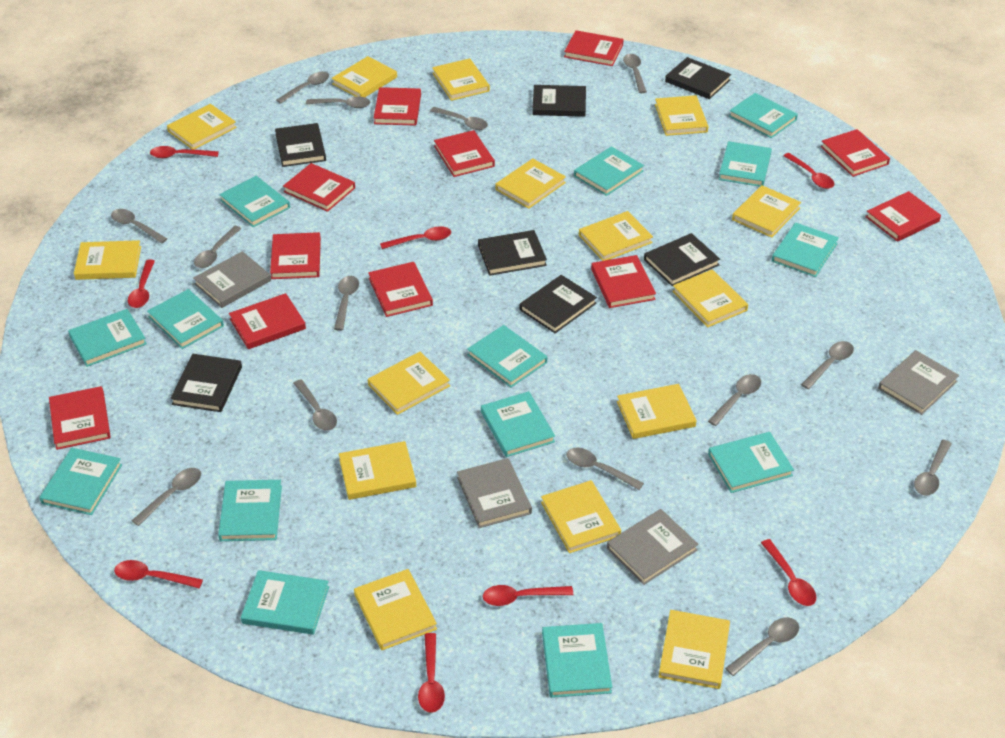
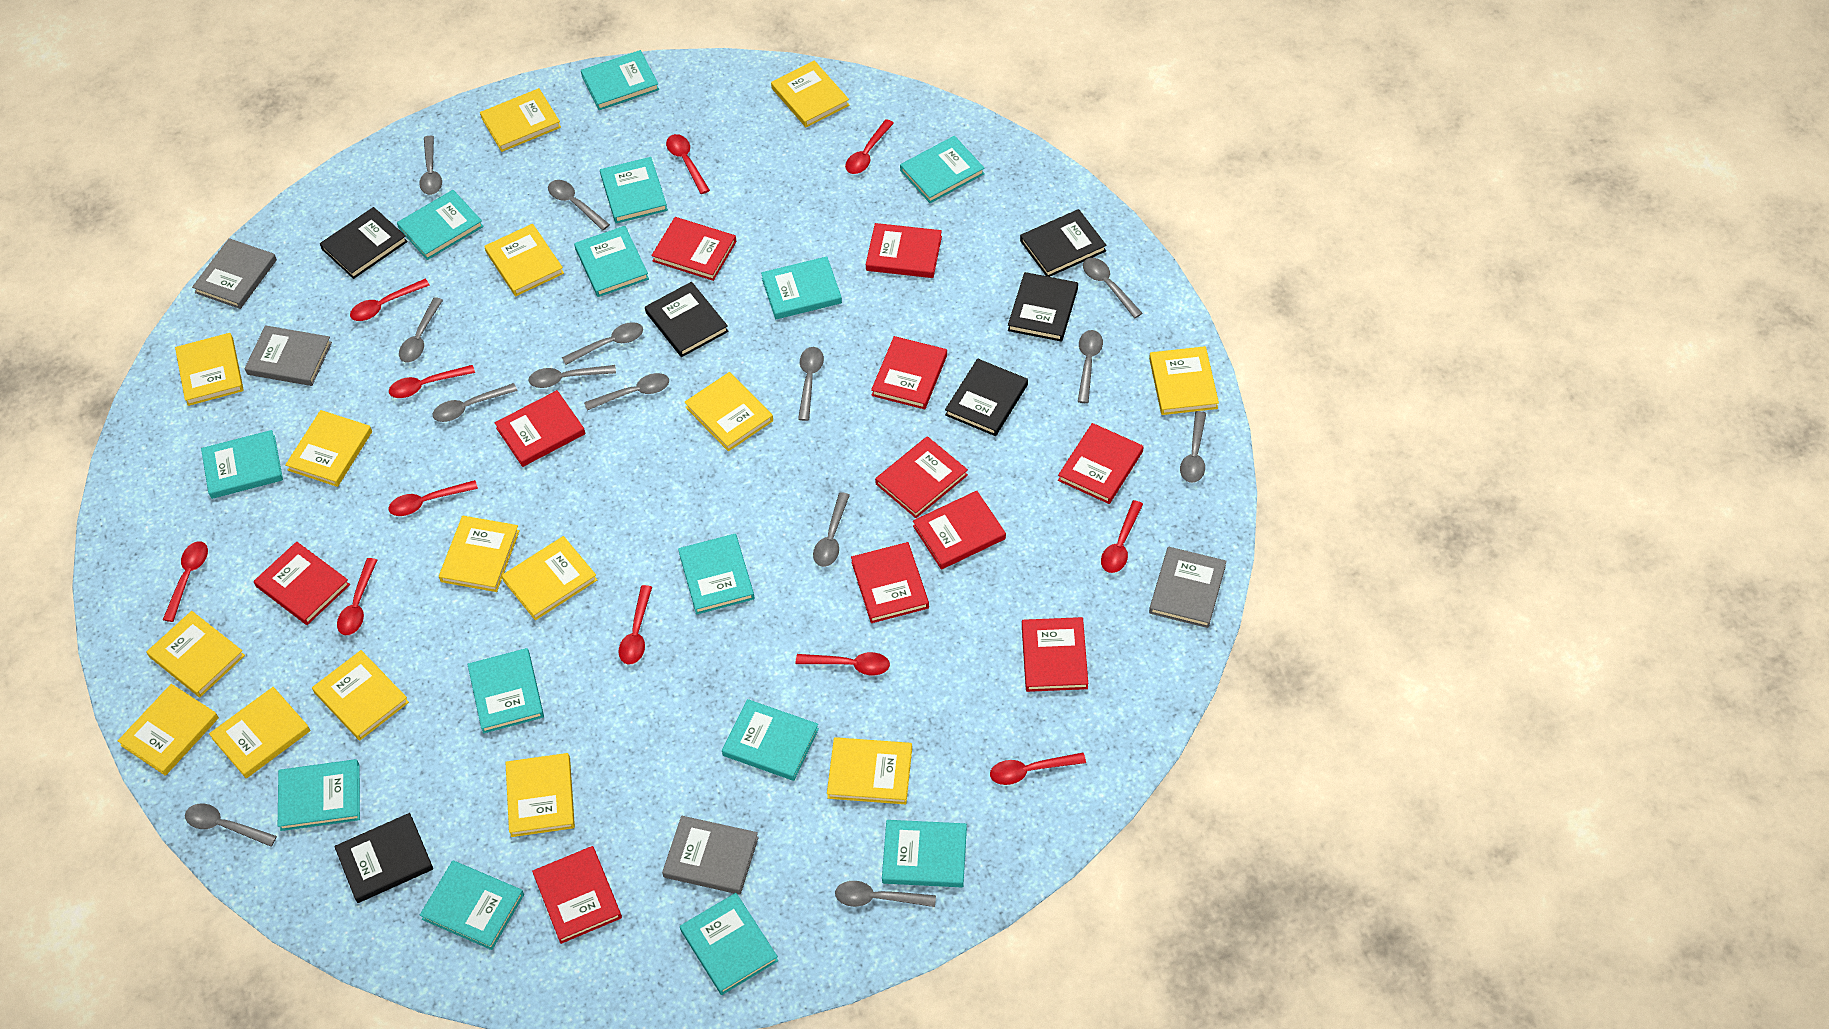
black book: 7 -> 6
red spoon: 8 -> 11

